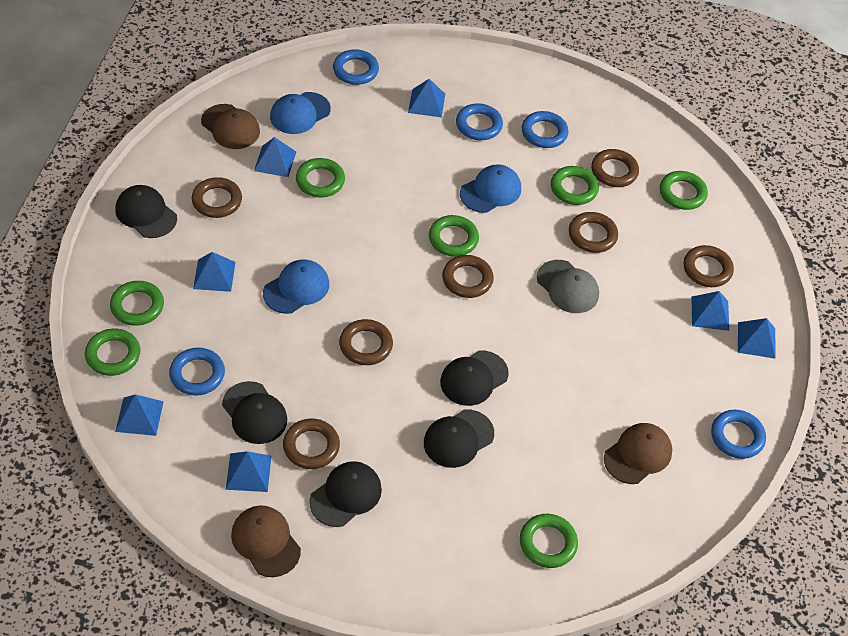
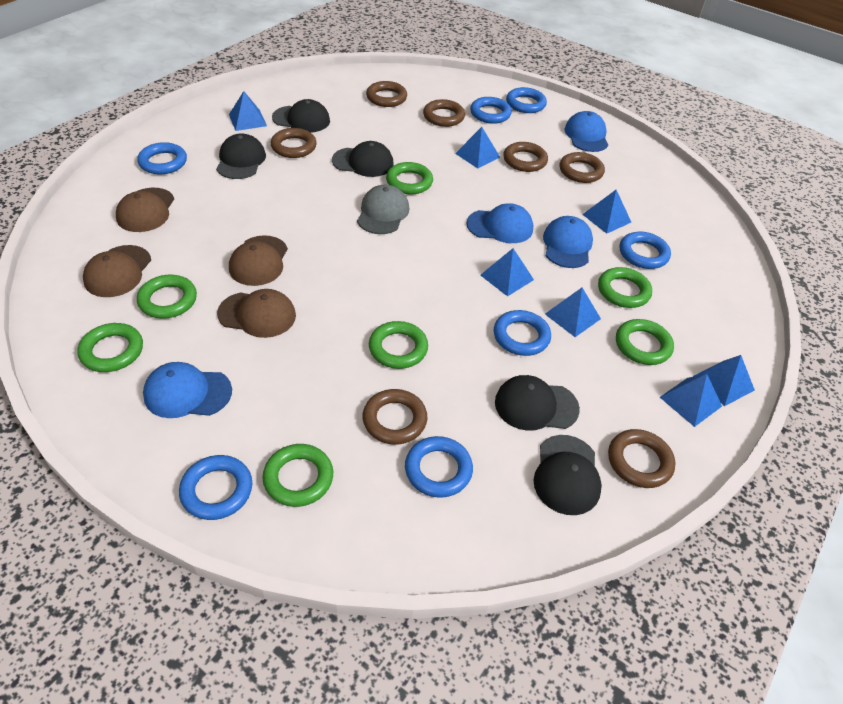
blue cap: 3 -> 4
blue ring: 5 -> 7
brown cap: 3 -> 4

